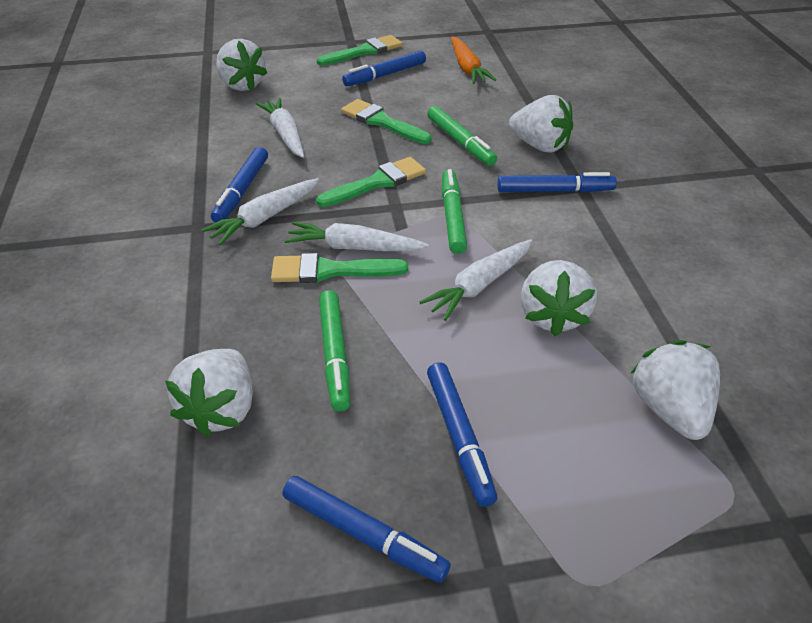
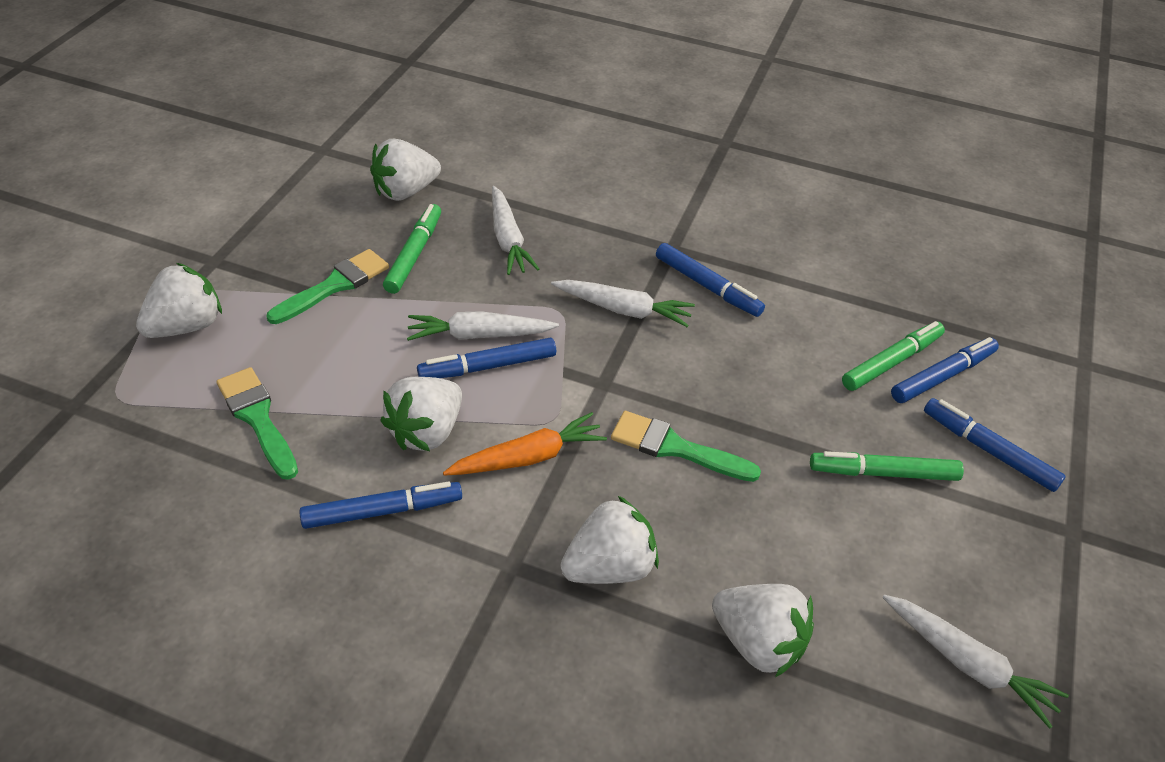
green brush: 4 -> 3

